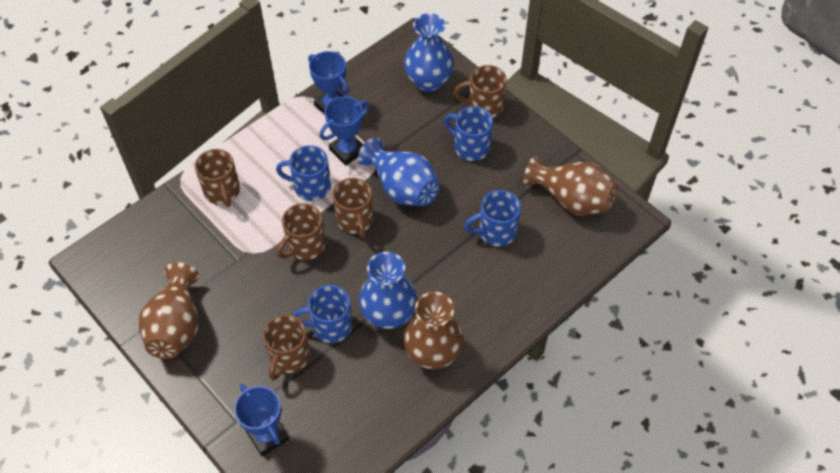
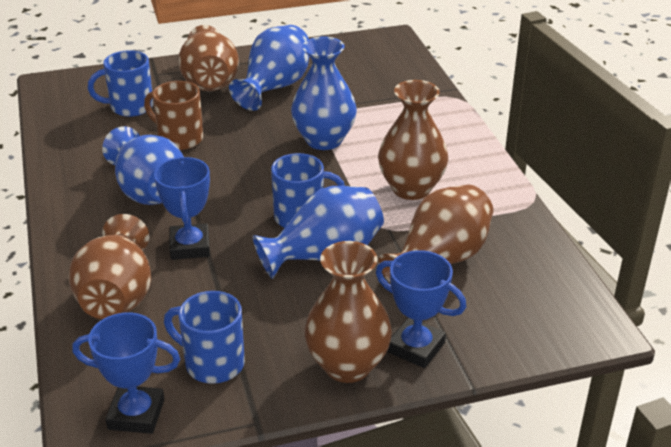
blue mug: 4 -> 3
blue vase: 3 -> 4
brown mug: 5 -> 1
brown vase: 3 -> 5

